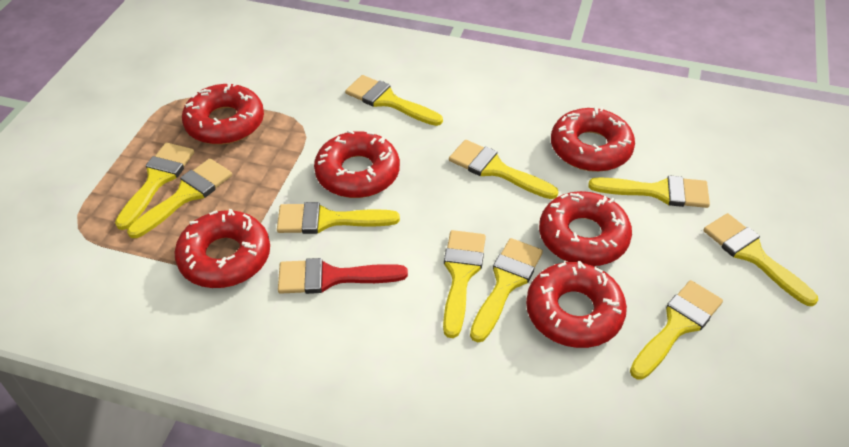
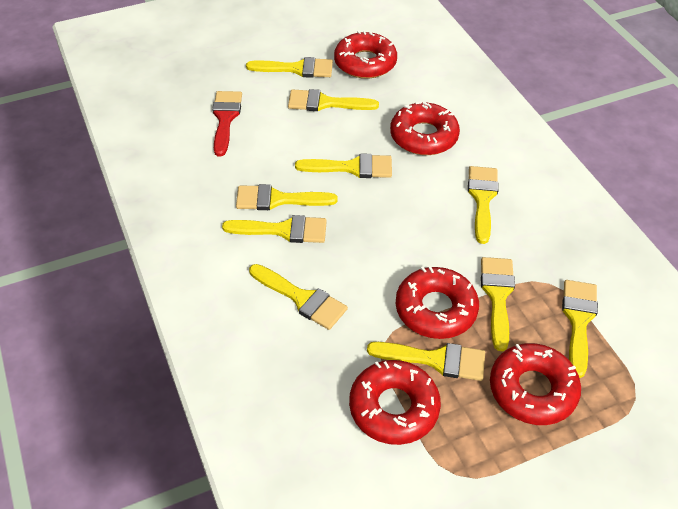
red donut: 6 -> 5

